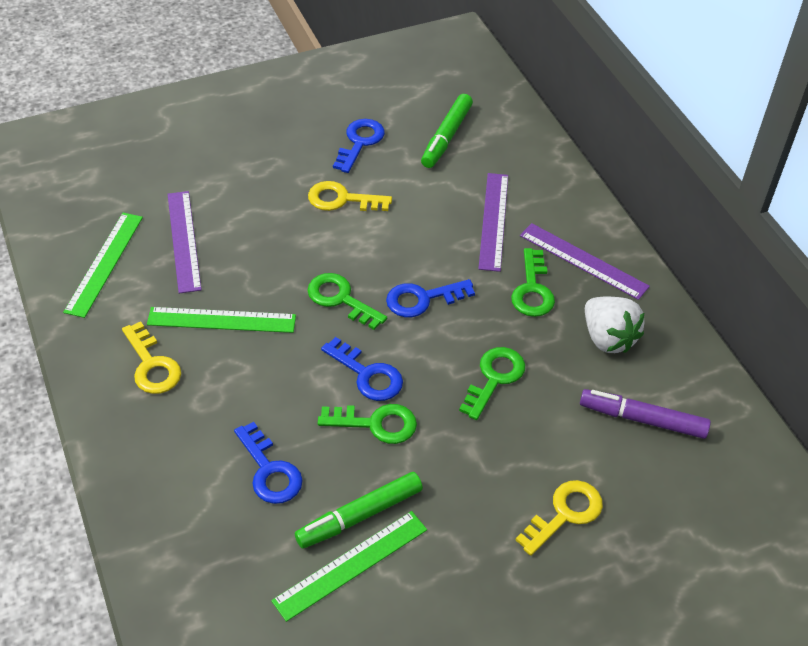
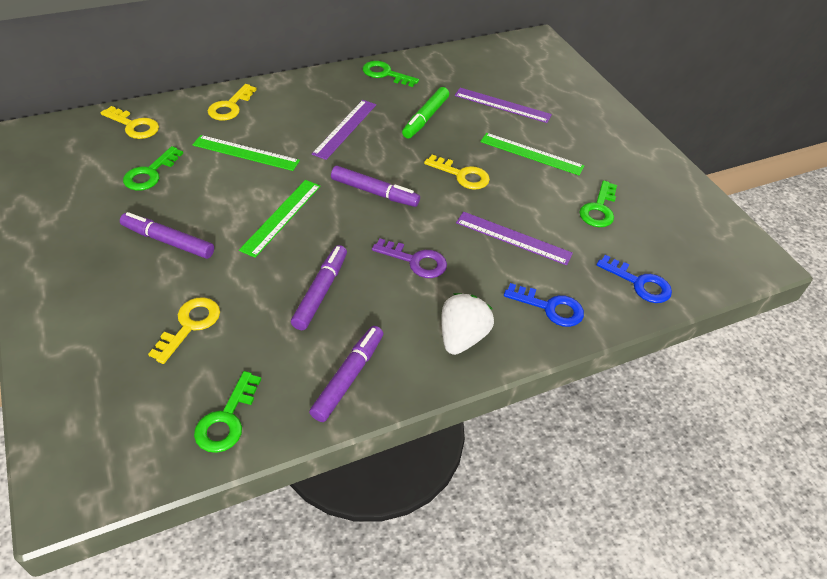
blue key: 4 -> 2
green marker: 2 -> 1
purple key: 0 -> 1
purple marker: 1 -> 4
yellow key: 3 -> 4

